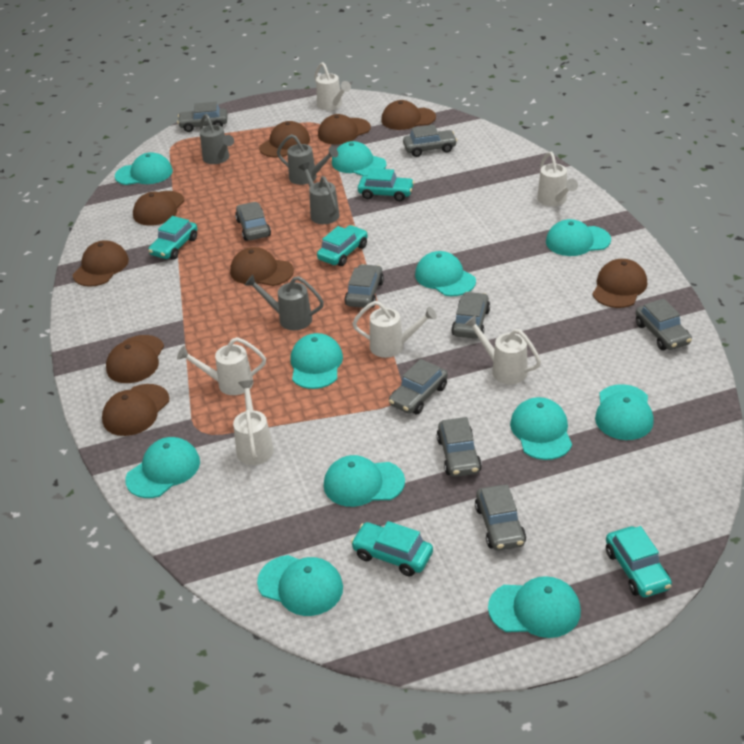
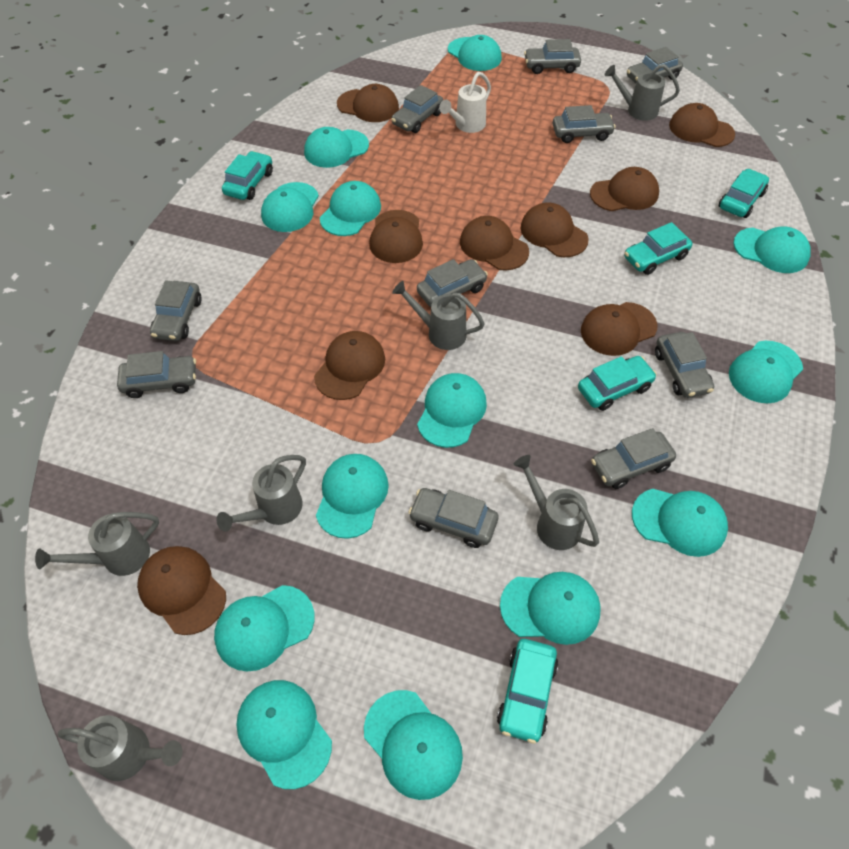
grey car: 9 -> 10
grey watering can: 4 -> 6
turquoise cap: 11 -> 13
white watering can: 6 -> 1

